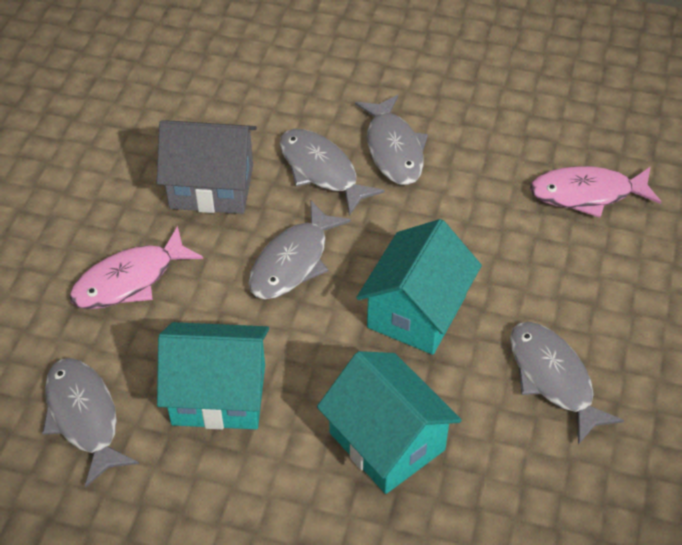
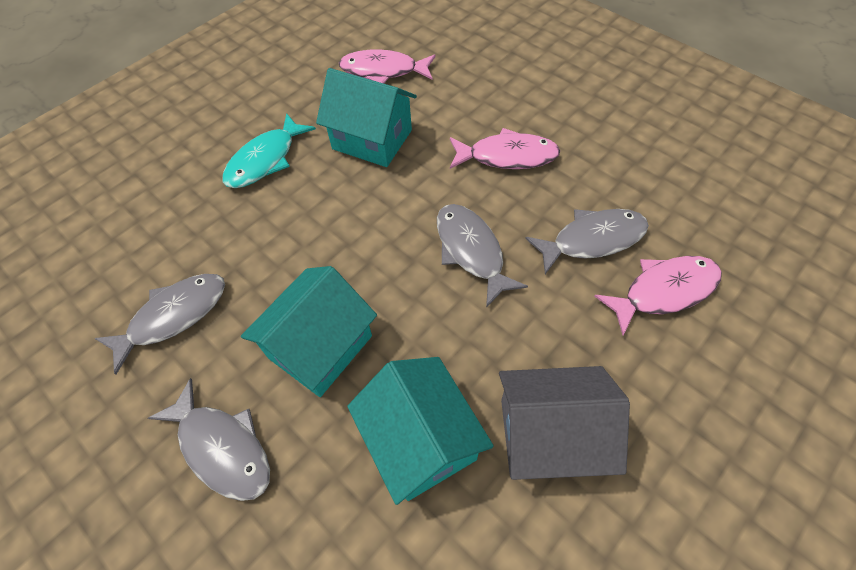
grey fish: 5 -> 4
pink fish: 2 -> 3
turquoise fish: 0 -> 1

